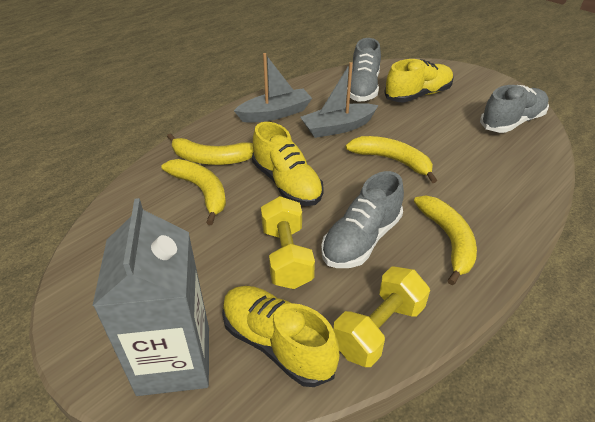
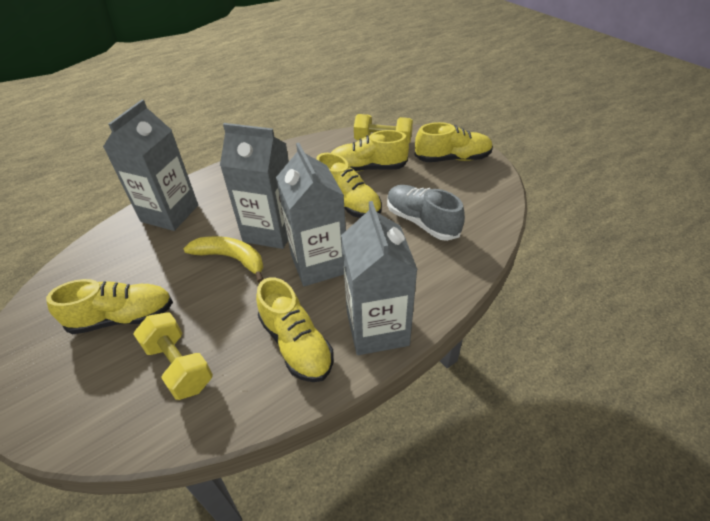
grey boat: 2 -> 0
grey carton: 1 -> 4
grey shoe: 3 -> 1
yellow banana: 4 -> 1
yellow shoe: 3 -> 5

